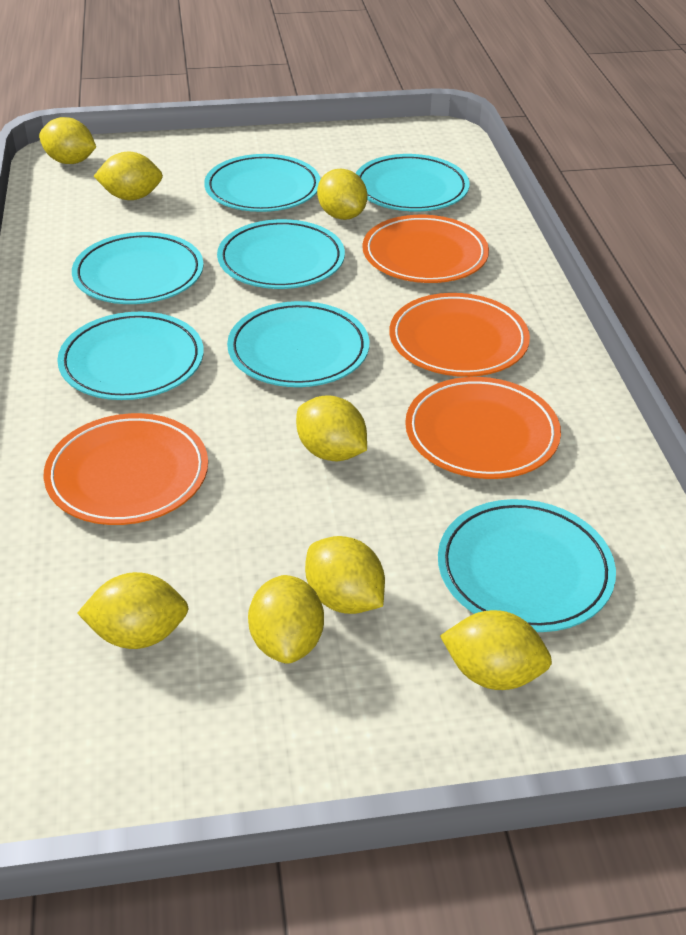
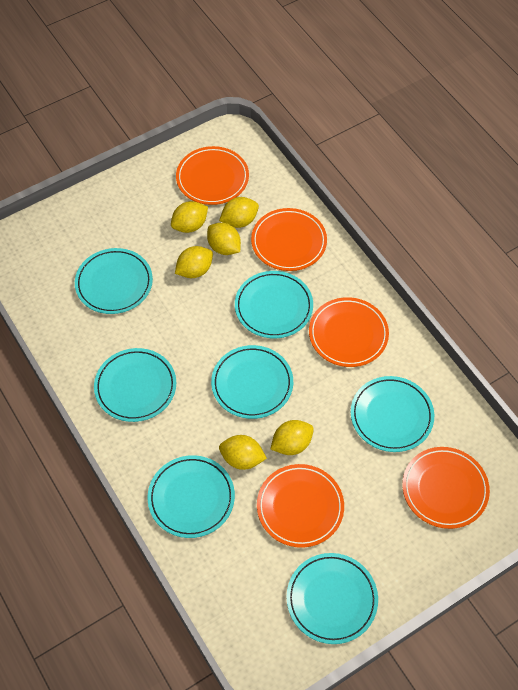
orange plate: 4 -> 5
yellow lemon: 8 -> 6

